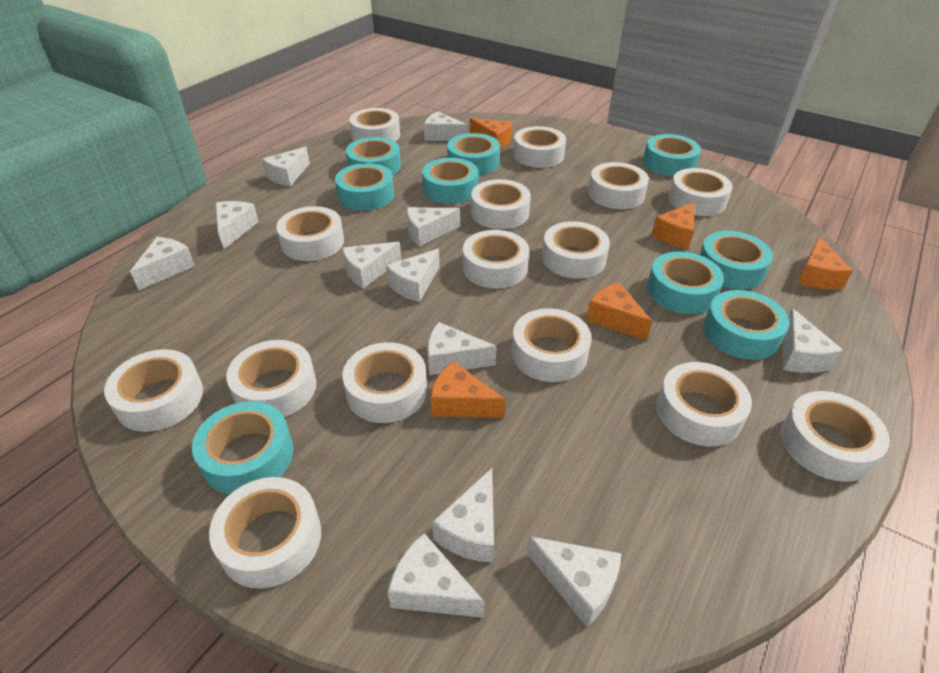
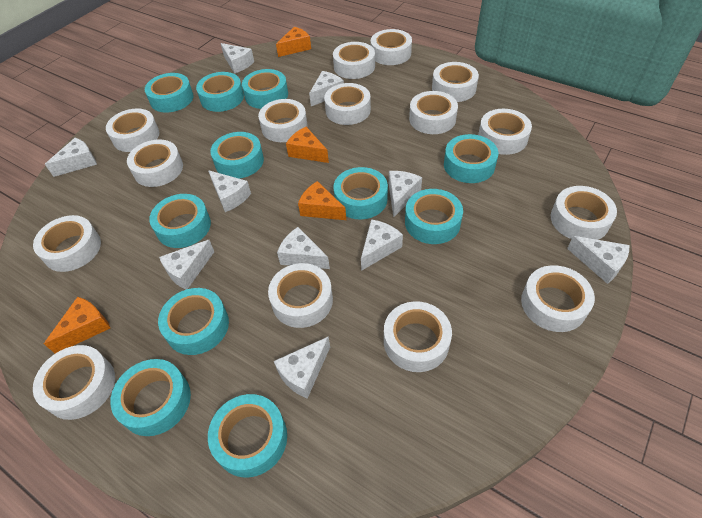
orange cheese: 5 -> 4
turquoise tape: 9 -> 11
white cheese: 12 -> 10

